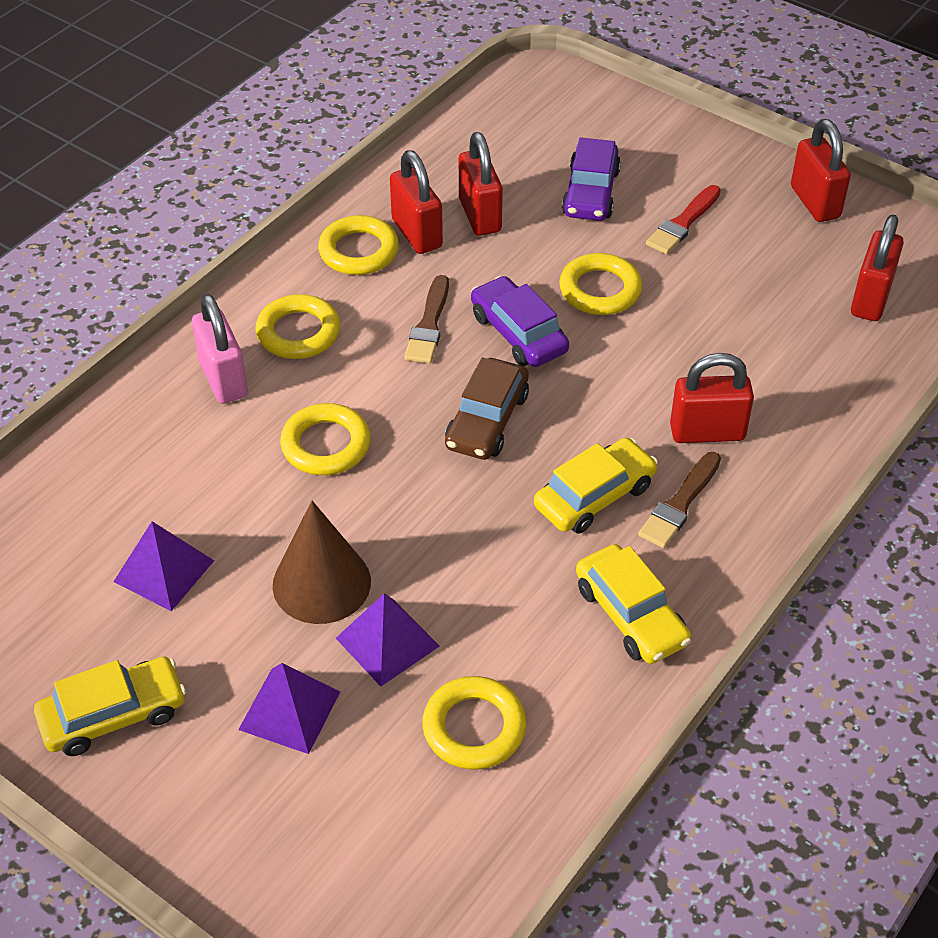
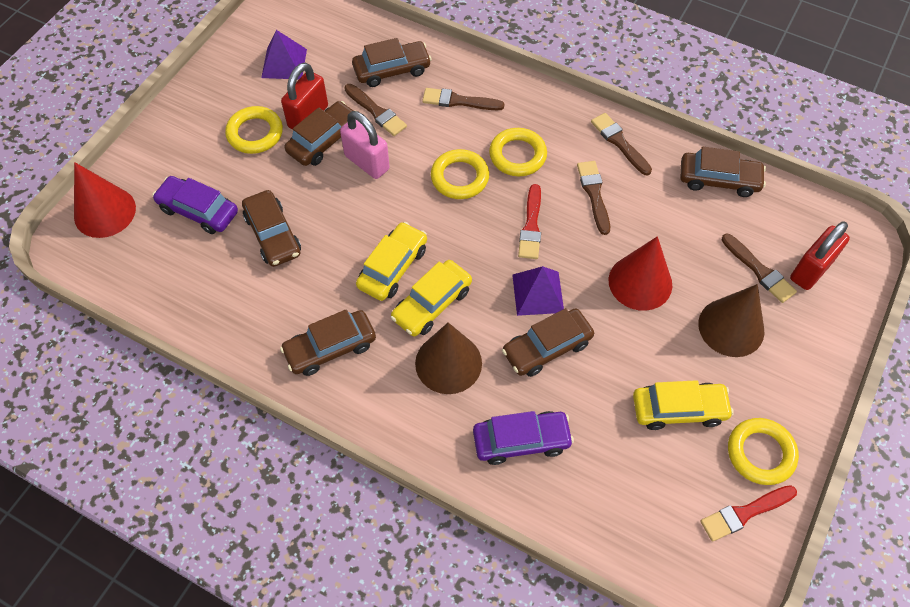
brown brush: 2 -> 5
brown car: 1 -> 6
brown cone: 1 -> 2
purple pyramid: 3 -> 2
red brush: 1 -> 2
red cone: 0 -> 2
red padlock: 5 -> 2
yellow ring: 5 -> 4

